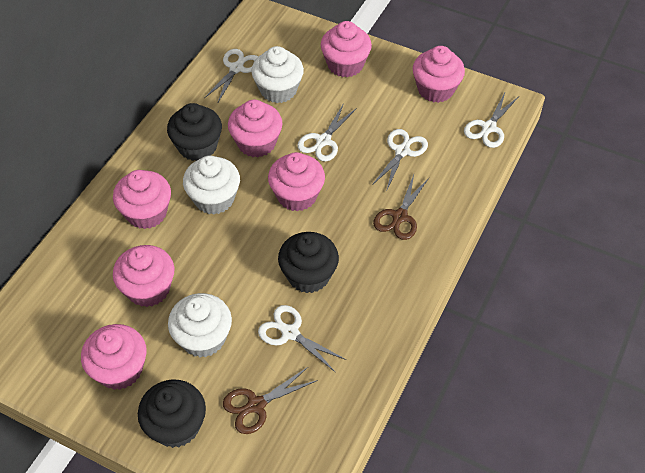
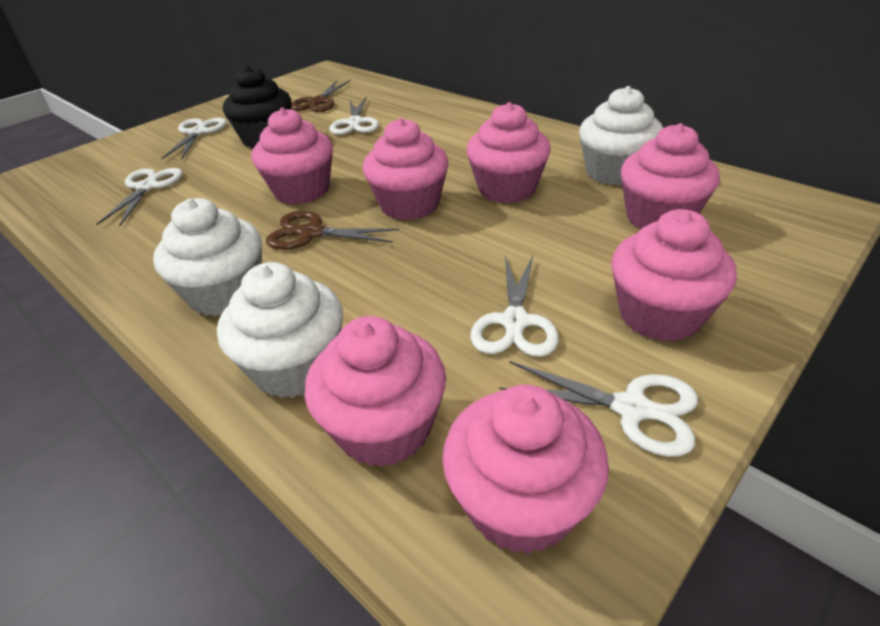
black cupcake: 3 -> 1

